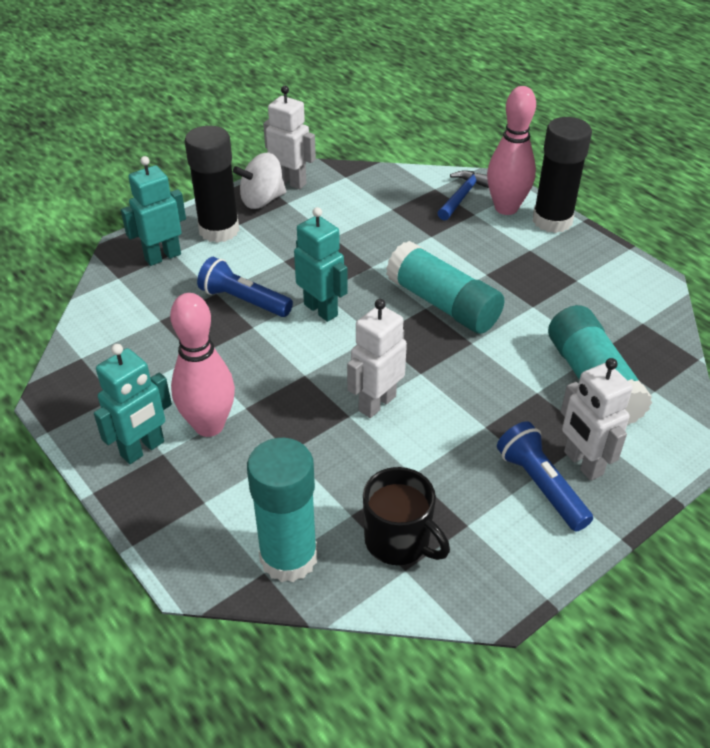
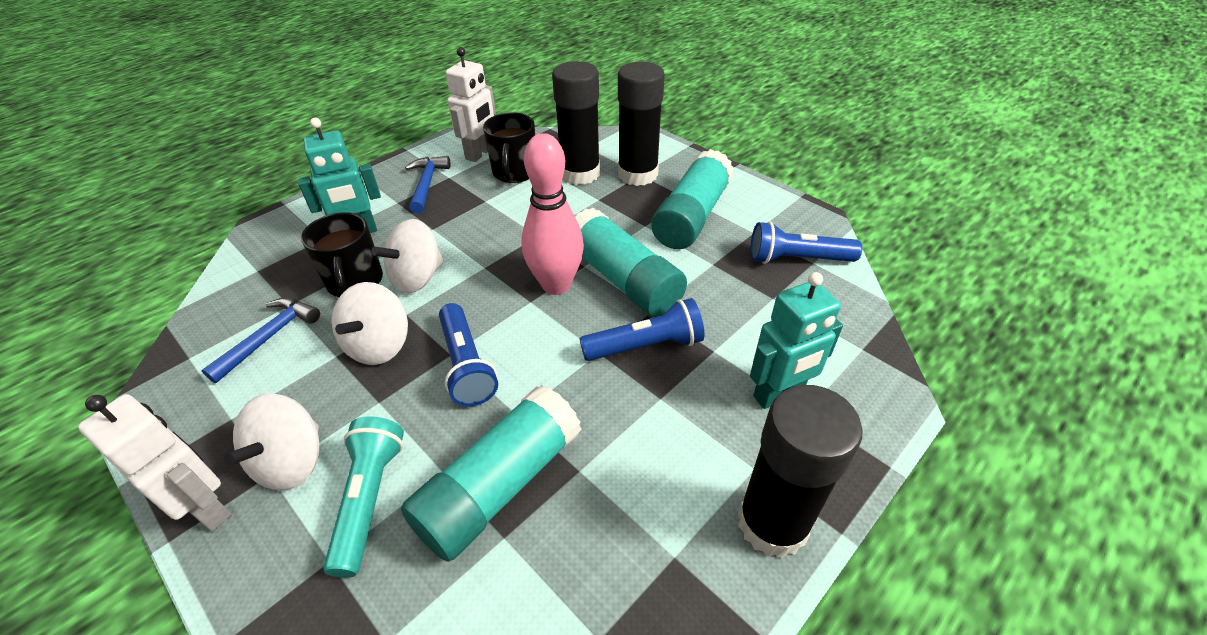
black glue stick: 2 -> 3
black mug: 1 -> 2
blue flashlight: 2 -> 3
blue hammer: 1 -> 2
pink bowling pin: 2 -> 1
turquoise flashlight: 0 -> 1
turquoise robot: 3 -> 2
white robot: 3 -> 2
white spinning top: 1 -> 3

